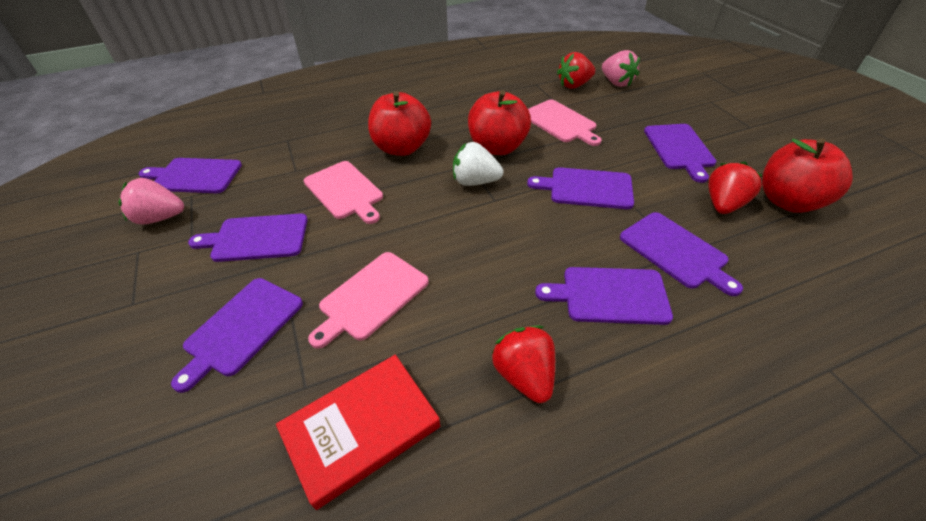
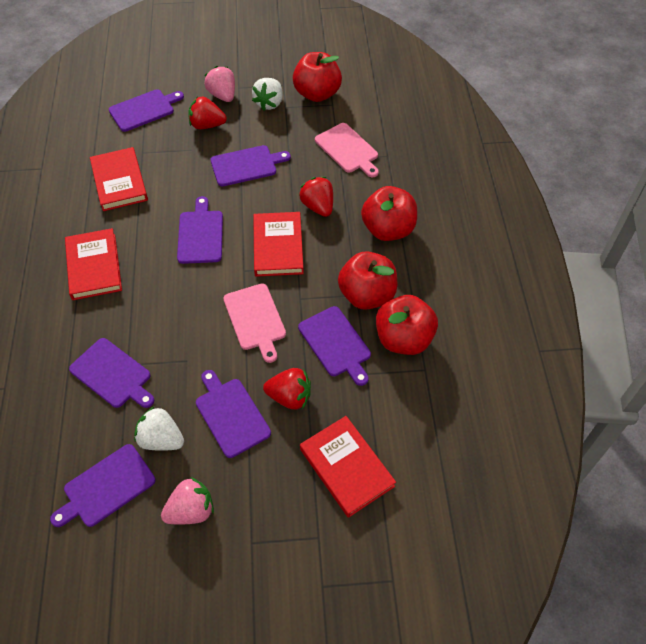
pink cutting board: 3 -> 2
red apple: 3 -> 4
red book: 1 -> 4
white strawberry: 1 -> 2

